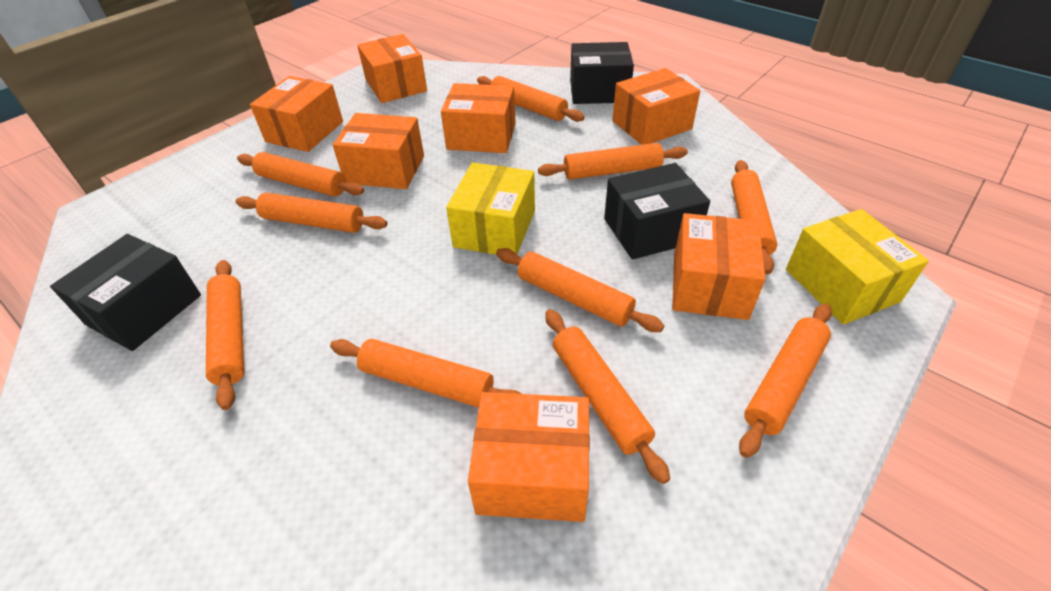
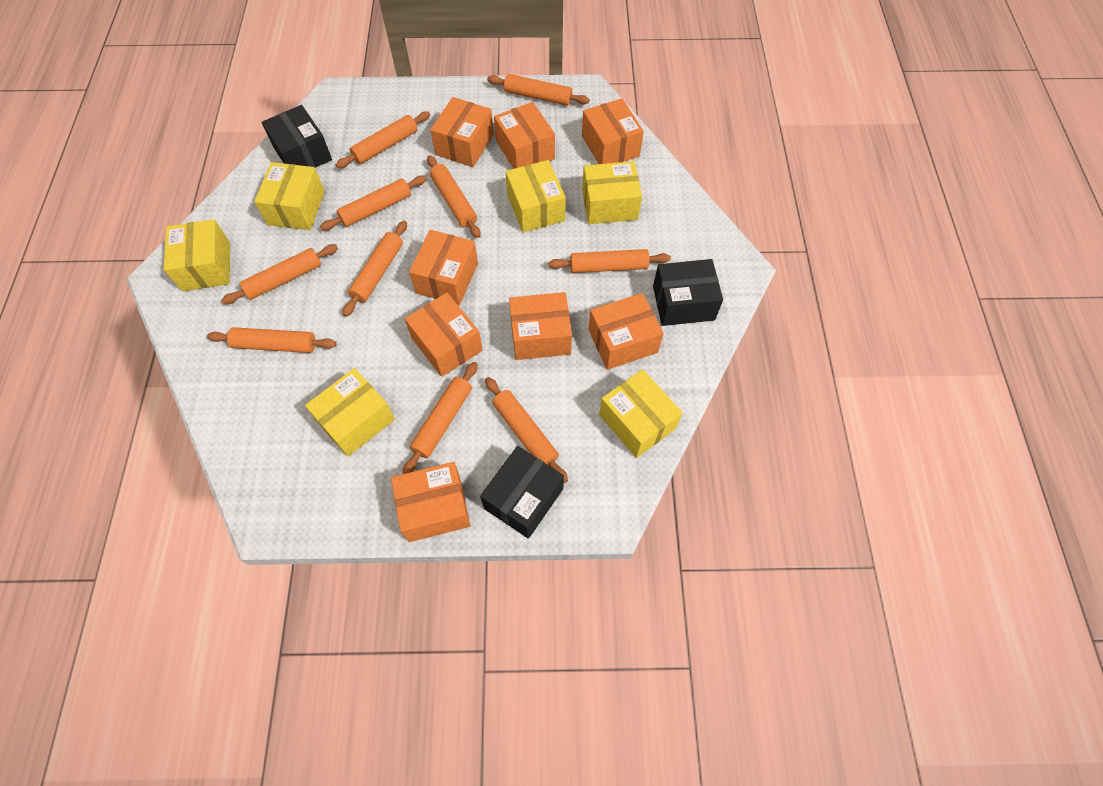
orange box: 7 -> 8
yellow box: 2 -> 6

